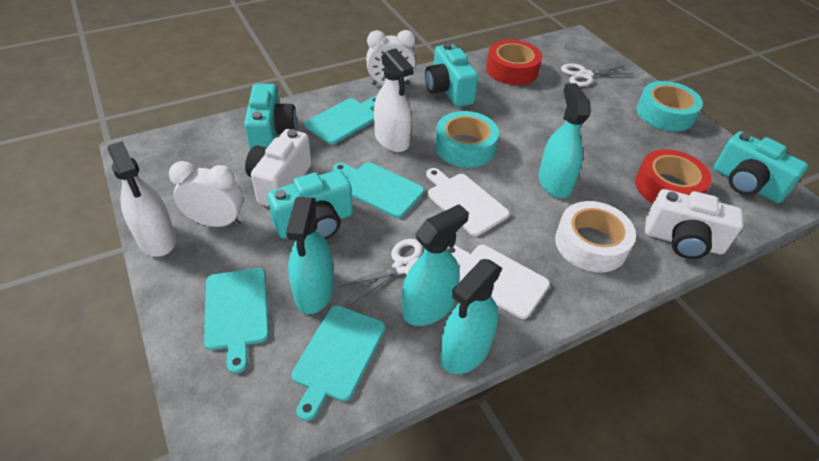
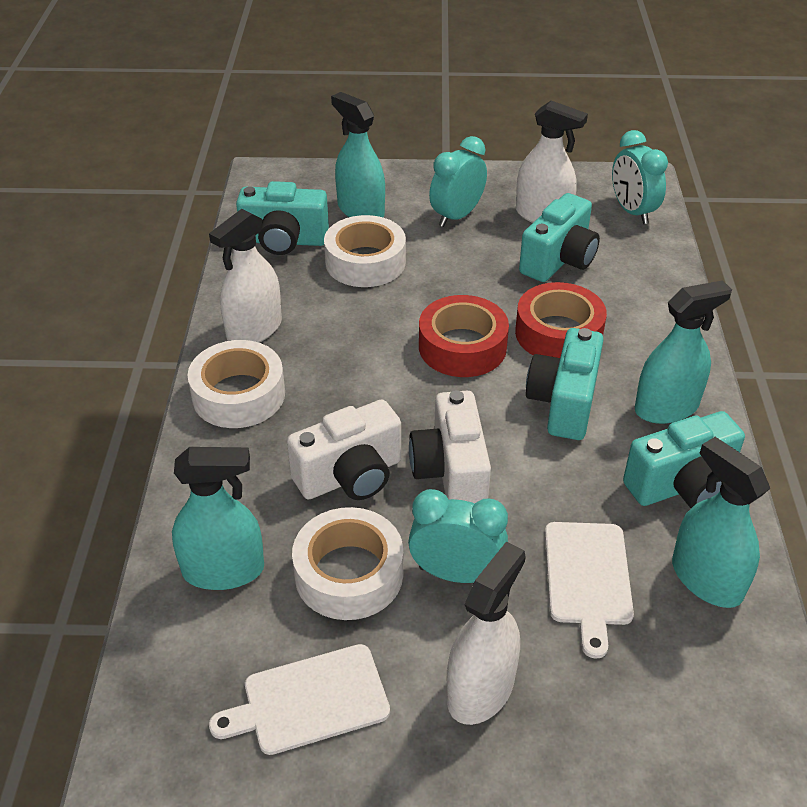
turquoise clock: 0 -> 3
turquoise cutting board: 4 -> 0
turquoise tape: 2 -> 0
white clock: 2 -> 0
white scissors: 2 -> 0
white spray bottle: 2 -> 3
white tape: 1 -> 3

